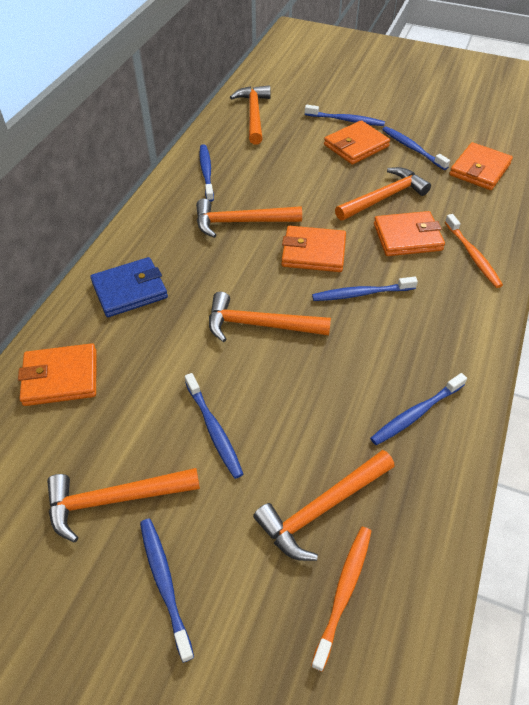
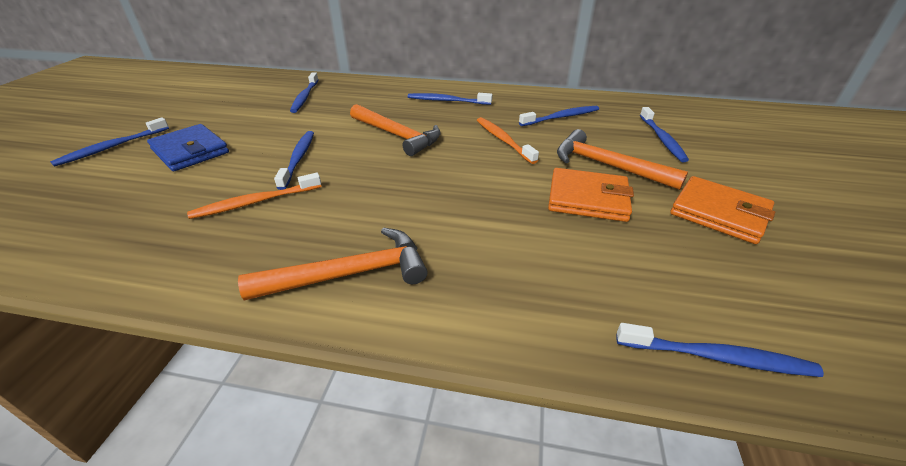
orange hammer: 6 -> 3
orange wallet: 5 -> 2

